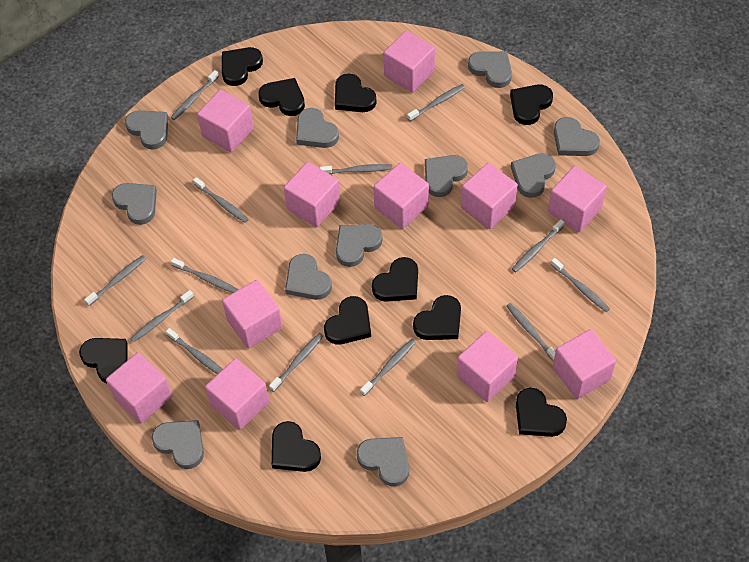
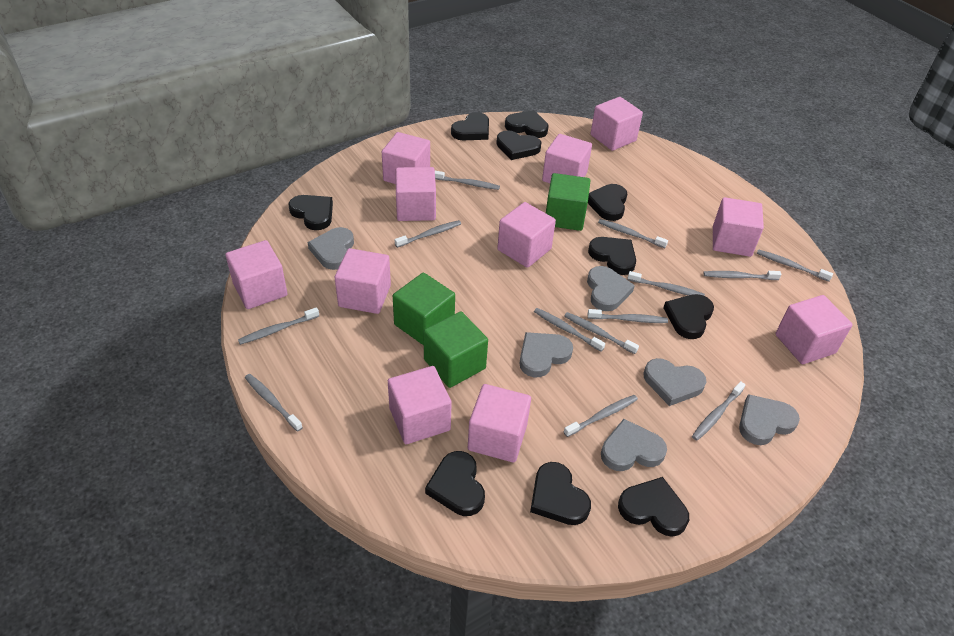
green cube: 0 -> 3
grey heart: 11 -> 6

